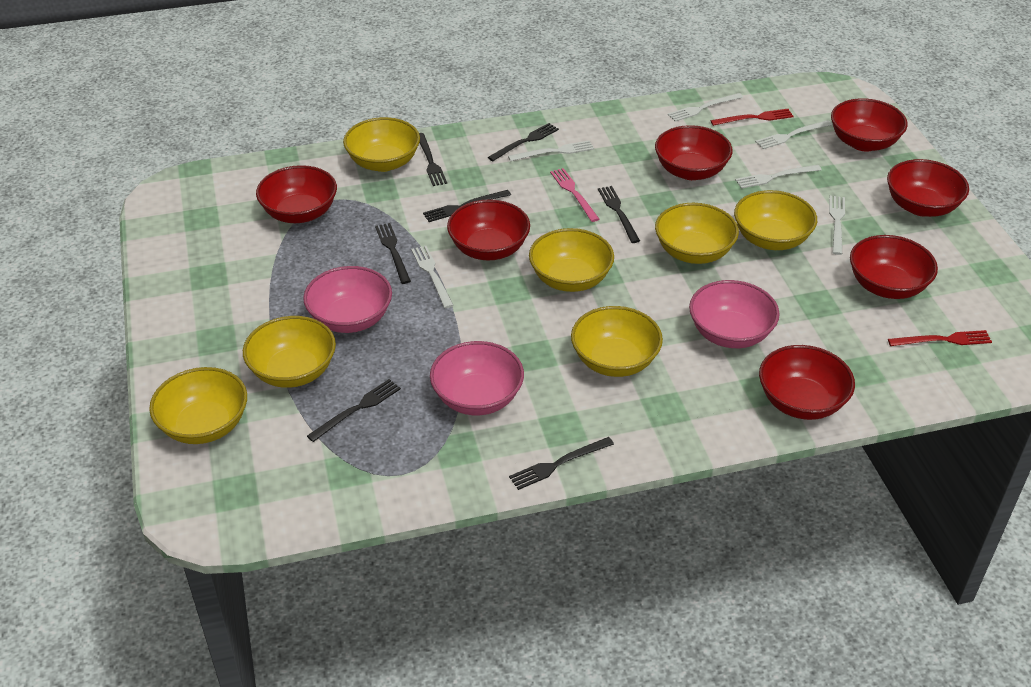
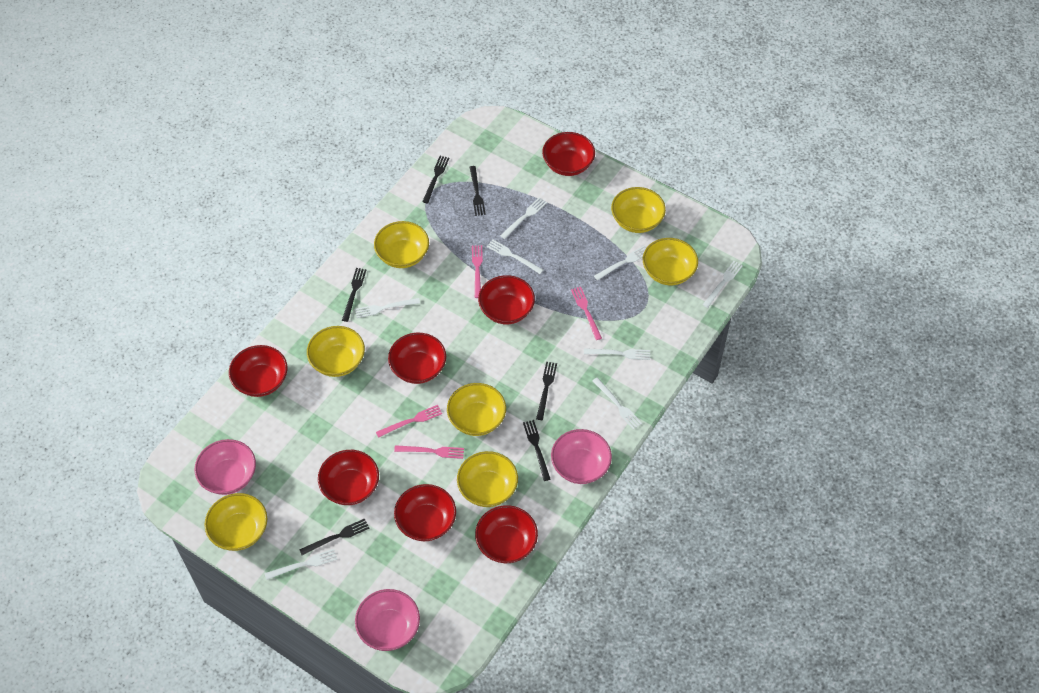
black fork: 7 -> 6
pink fork: 1 -> 4
red fork: 2 -> 0
white fork: 6 -> 8

